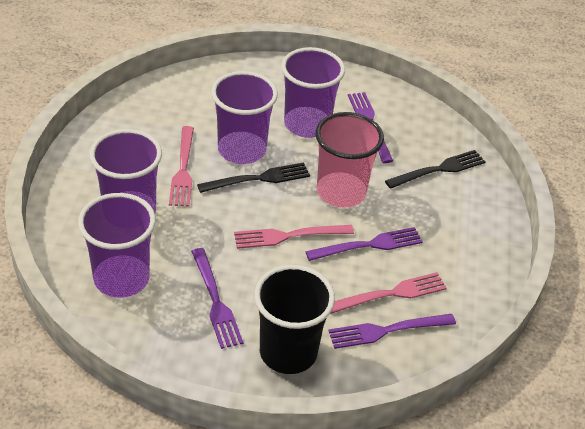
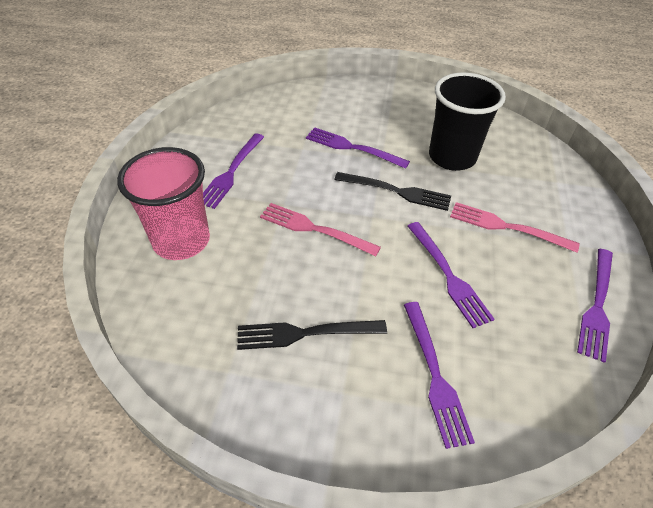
pink fork: 3 -> 2
purple cup: 4 -> 0
purple fork: 4 -> 5

